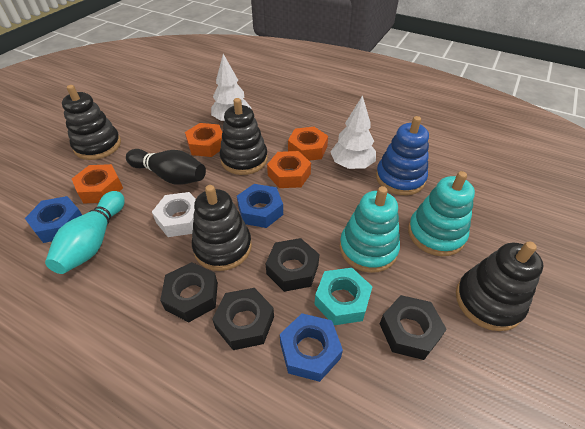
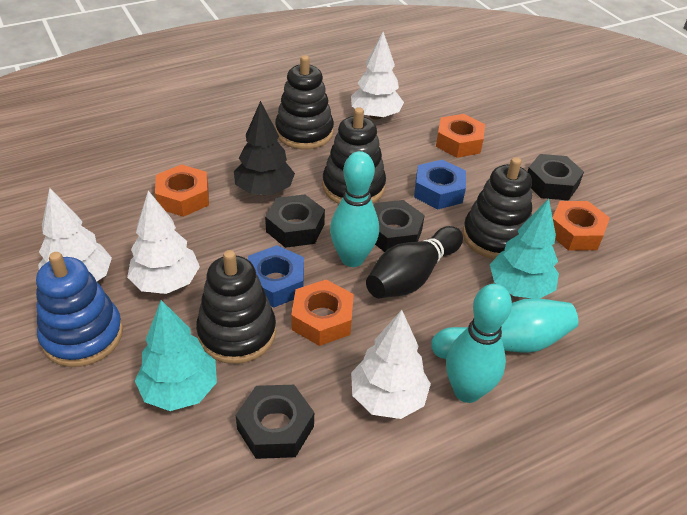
black tree: 0 -> 1
blue nut: 3 -> 2
turquoise bowling pin: 1 -> 3
turquoise nut: 1 -> 0
turquoise stacking toy: 2 -> 0
turquoise tree: 0 -> 2
white nut: 1 -> 0
white tree: 2 -> 4

